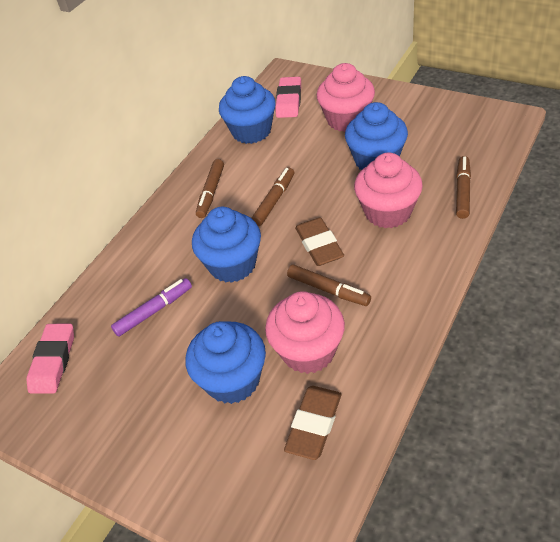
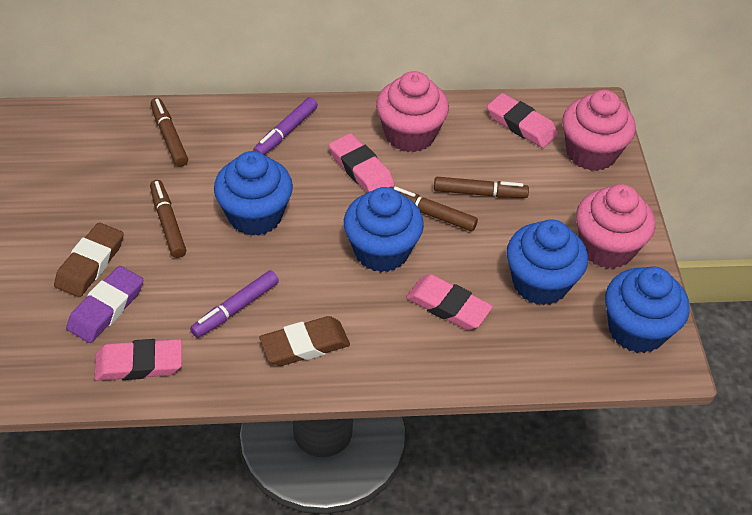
pink eraser: 2 -> 4
purple eraser: 0 -> 1
purple marker: 1 -> 2

